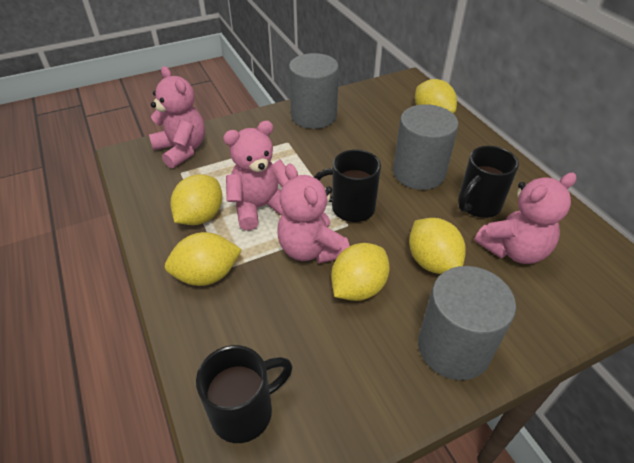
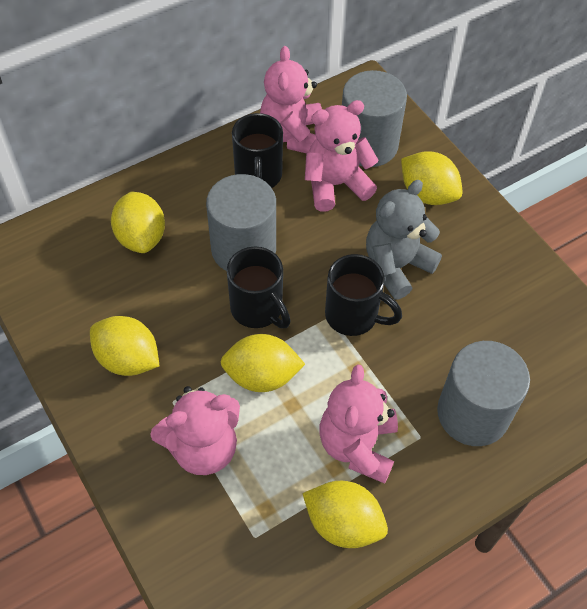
grey teddy bear: 0 -> 1

